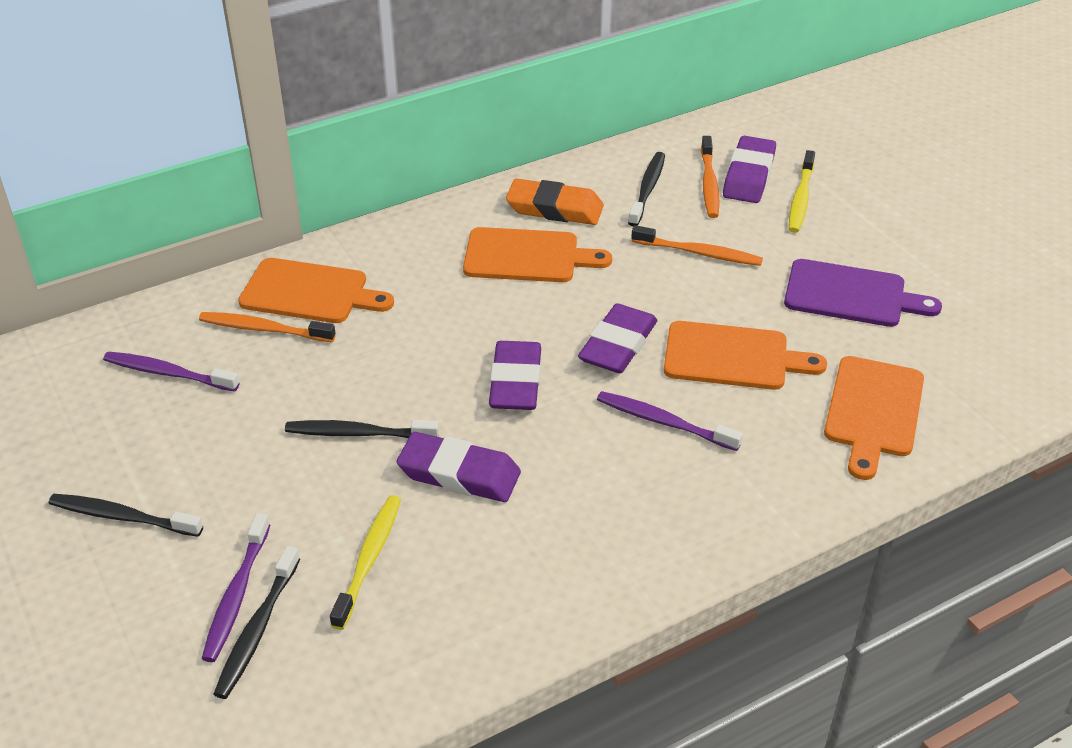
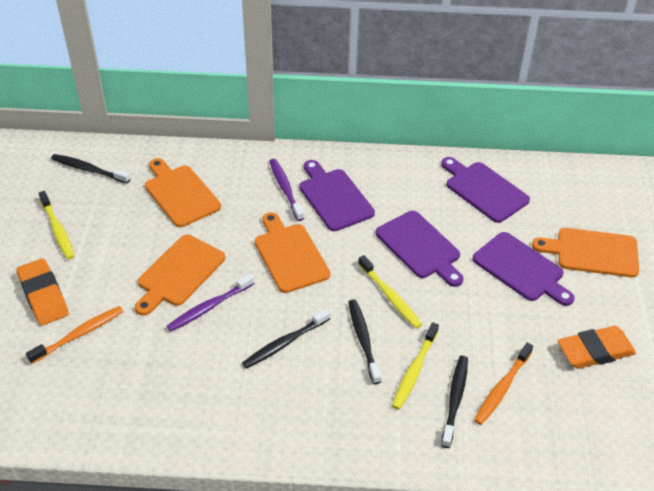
orange eraser: 1 -> 2
orange toothbrush: 3 -> 2
purple cutting board: 1 -> 4
purple eraser: 4 -> 0
purple toothbrush: 3 -> 2
yellow toothbrush: 2 -> 3

